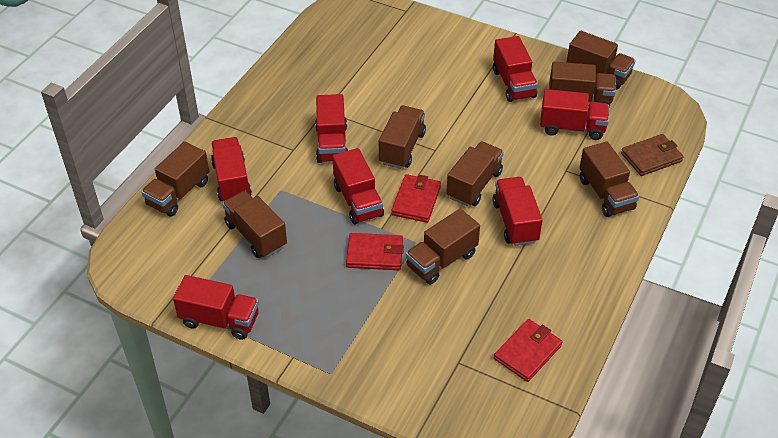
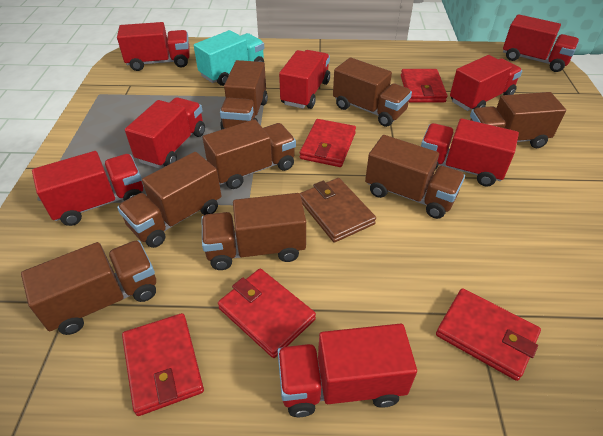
red truck: 7 -> 8
red wallet: 3 -> 5
turquoise truck: 0 -> 1

